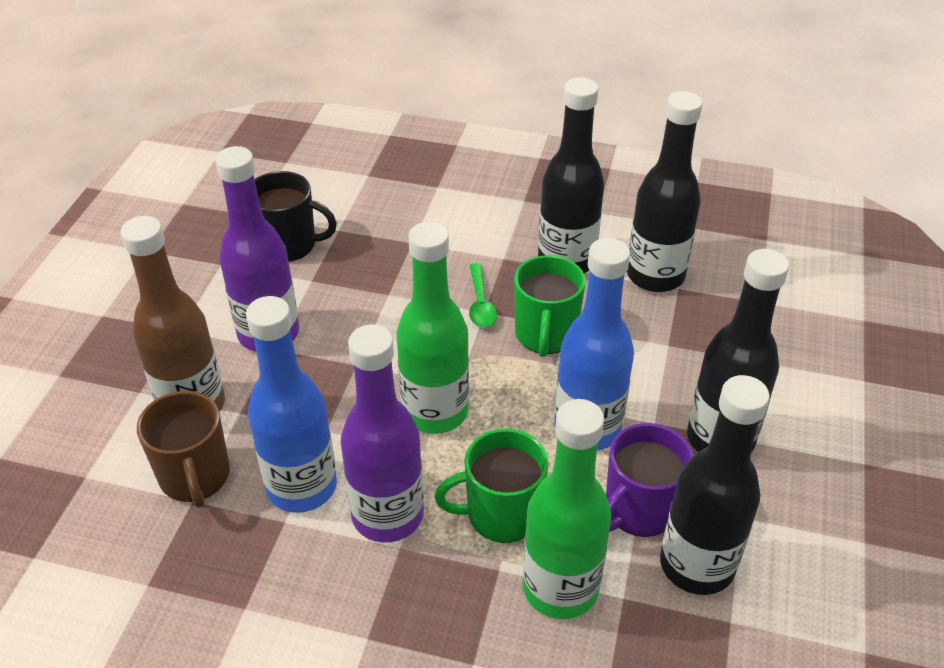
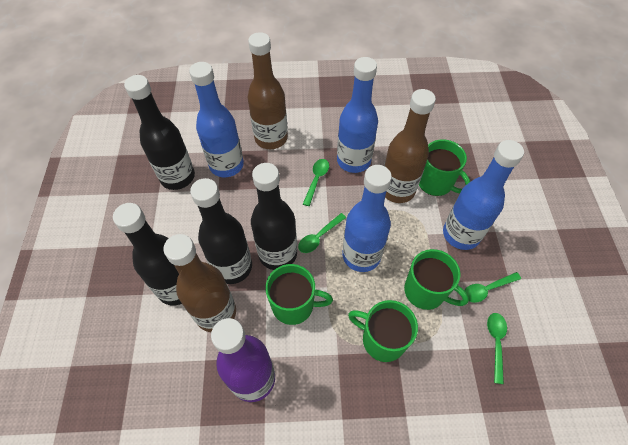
black mug: 1 -> 0
blue bottle: 2 -> 4
brown bottle: 1 -> 3
brown mug: 1 -> 0
green bottle: 2 -> 0
green mug: 2 -> 4
green spoon: 1 -> 4
purple bottle: 2 -> 1
purple mug: 1 -> 0

